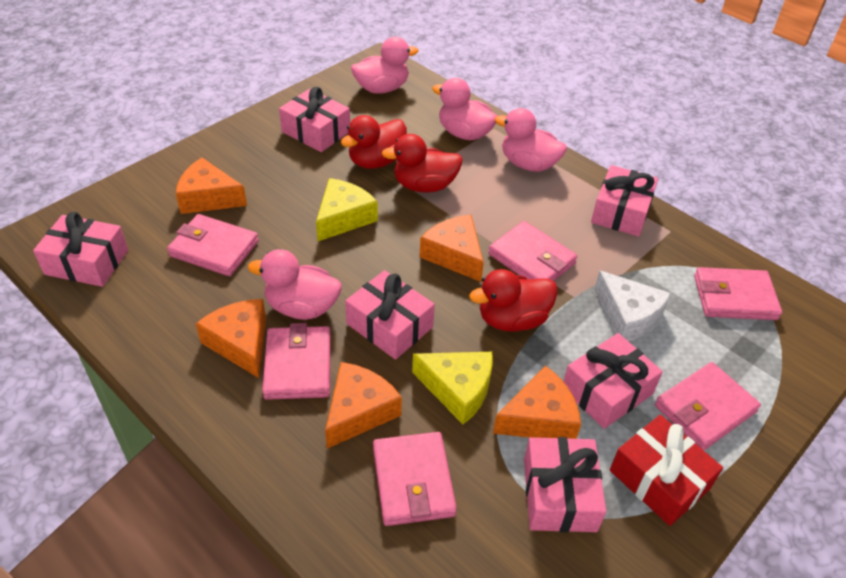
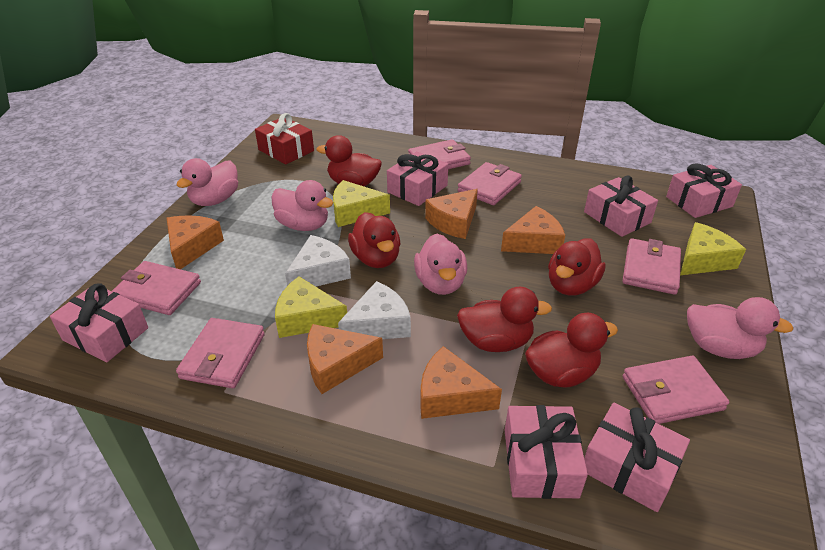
red duck: 3 -> 5
white cheese: 1 -> 2
yellow cheese: 2 -> 3

